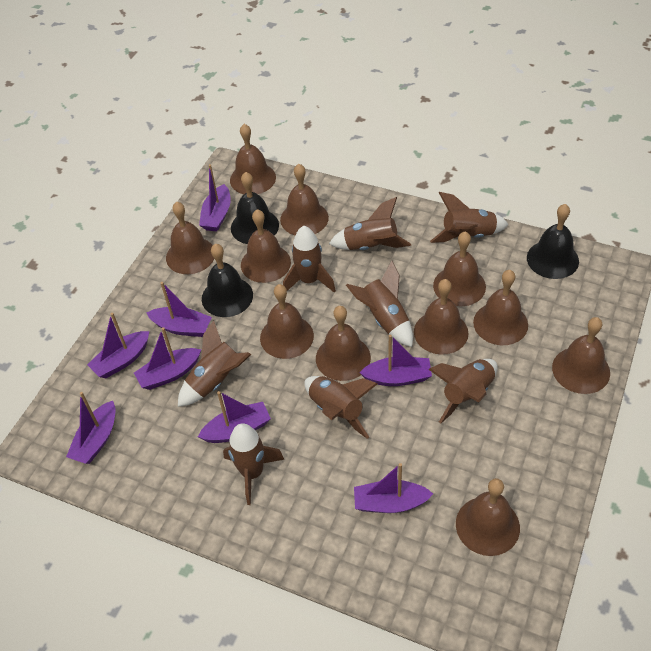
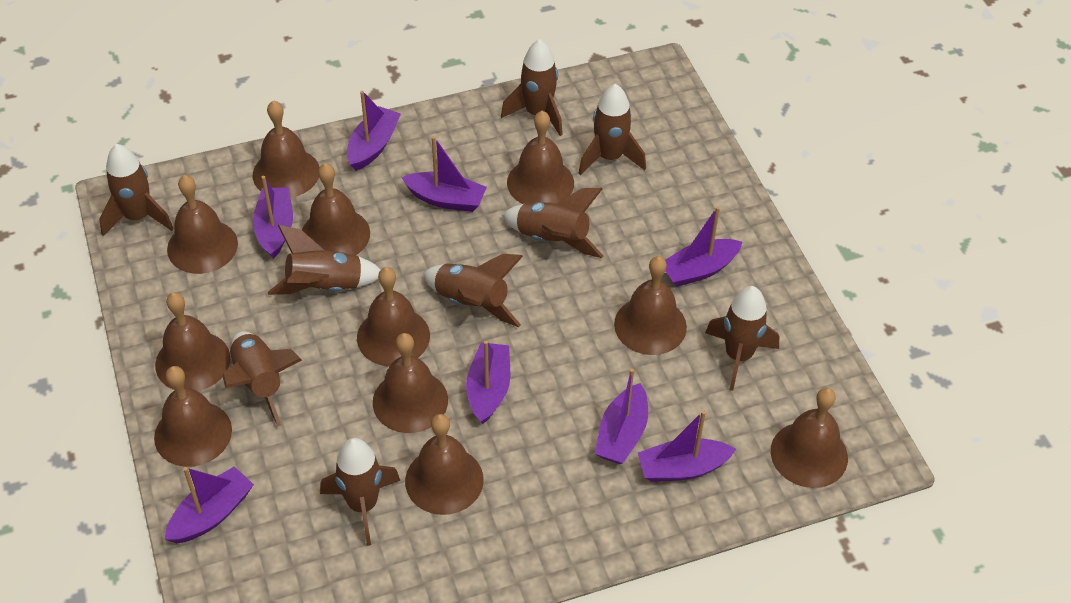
black bell: 3 -> 0
brown rocket: 8 -> 9

